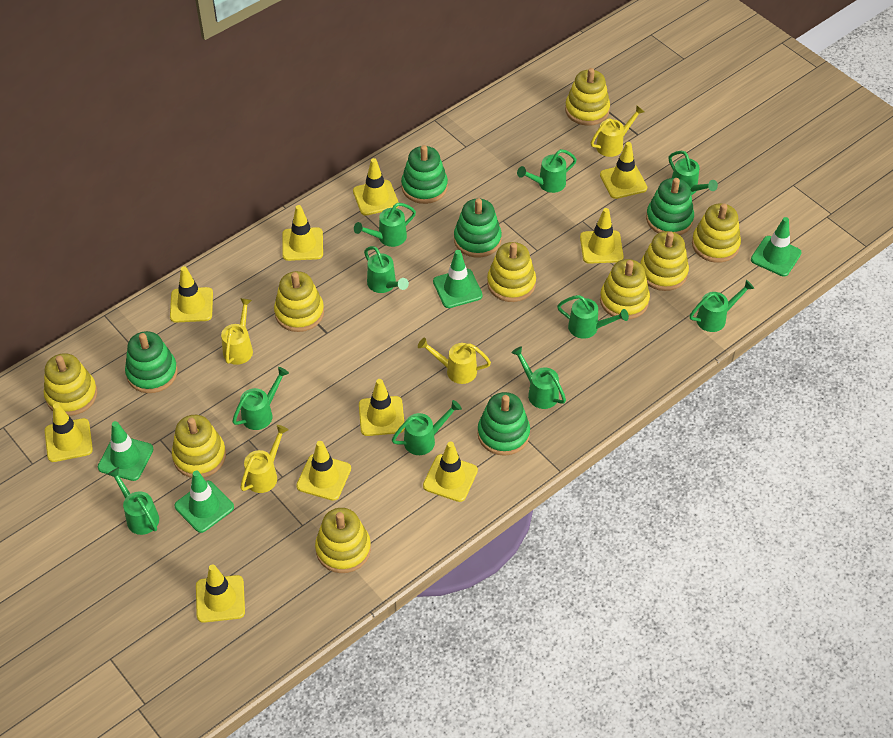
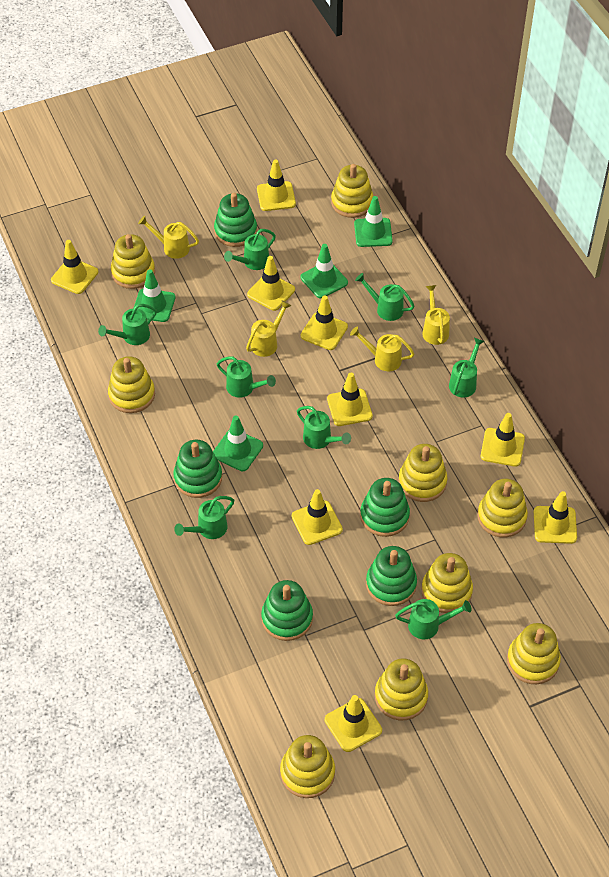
green watering can: 10 -> 8
yellow traffic cone: 10 -> 9

